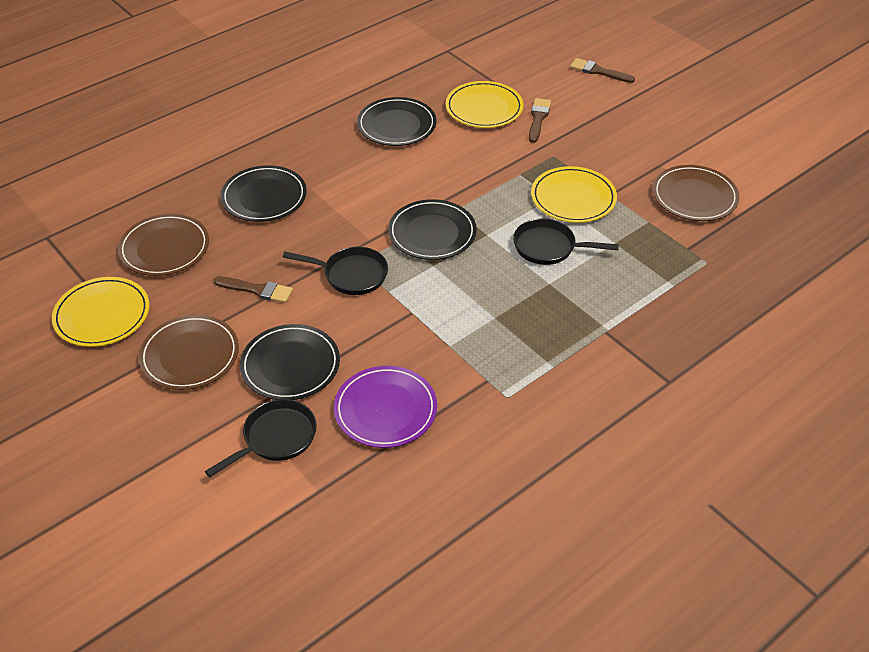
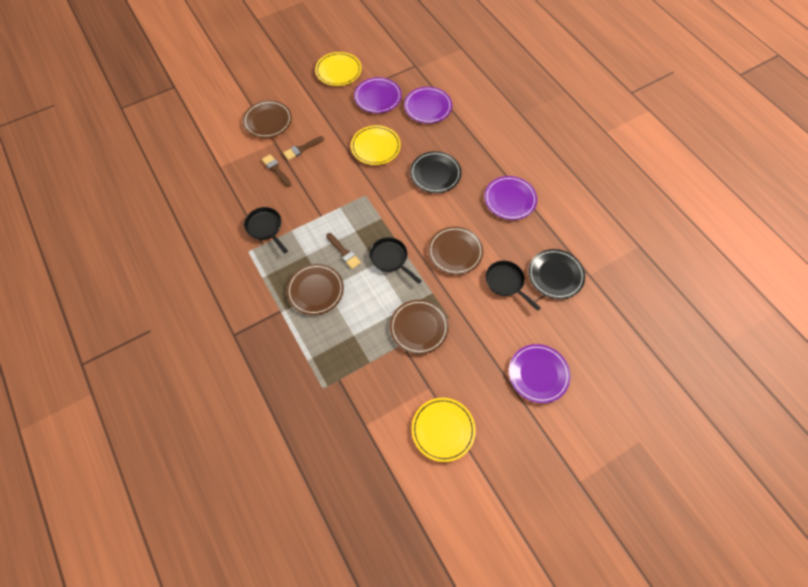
black plate: 4 -> 2
brown plate: 3 -> 4
purple plate: 1 -> 4

